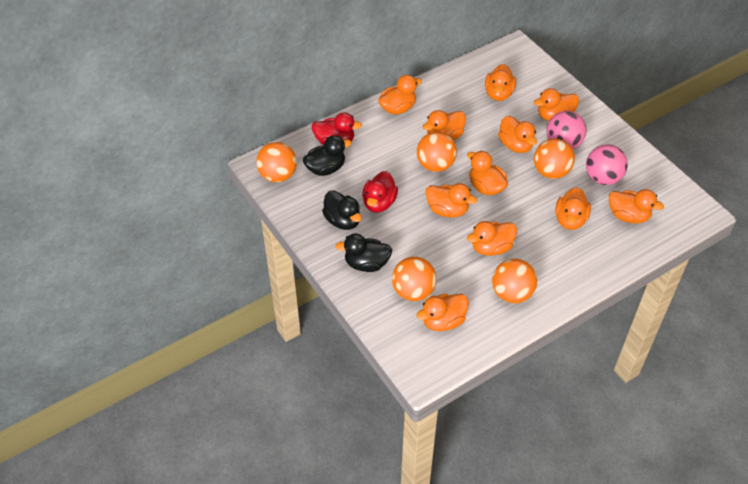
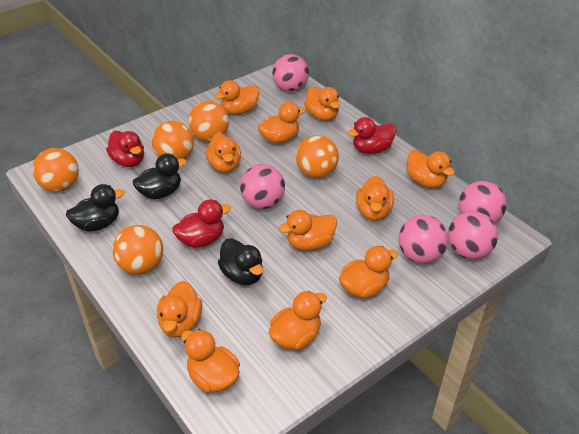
pink ball: 2 -> 5
red duck: 2 -> 3

